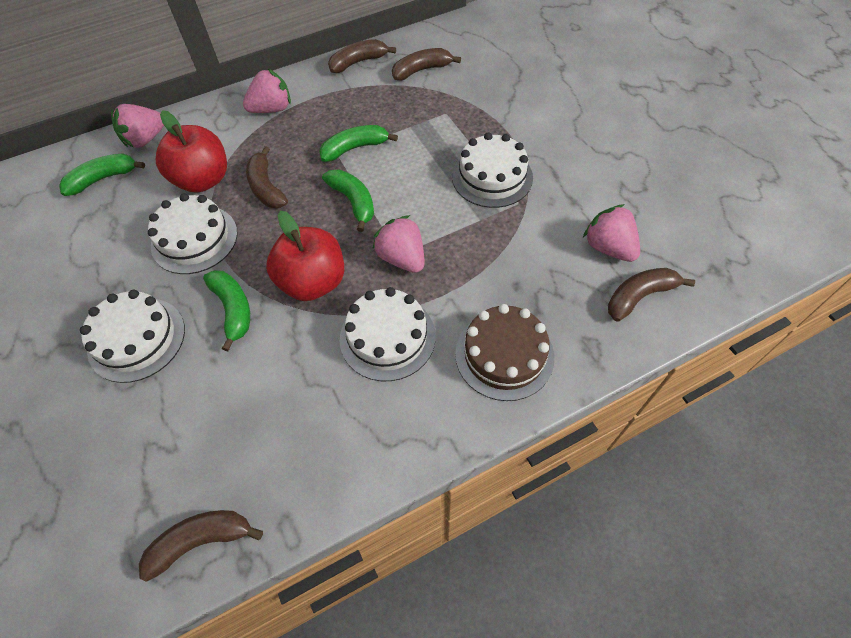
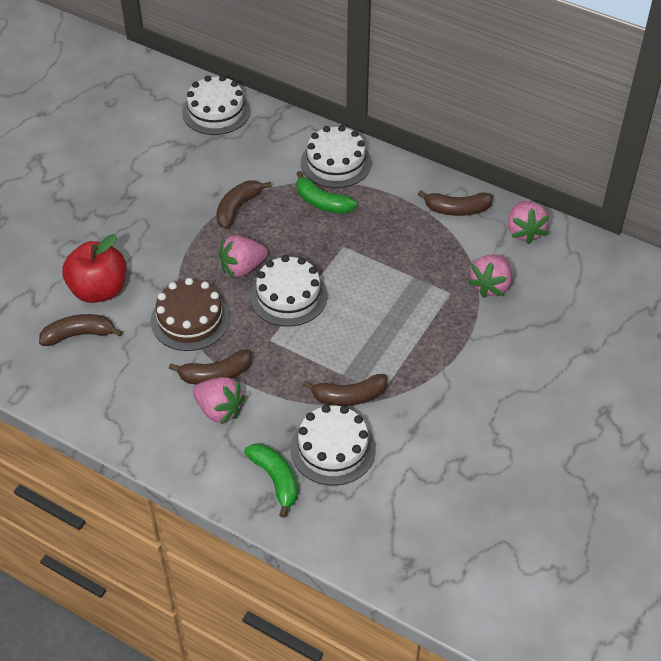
green banana: 4 -> 2
red apple: 2 -> 1

